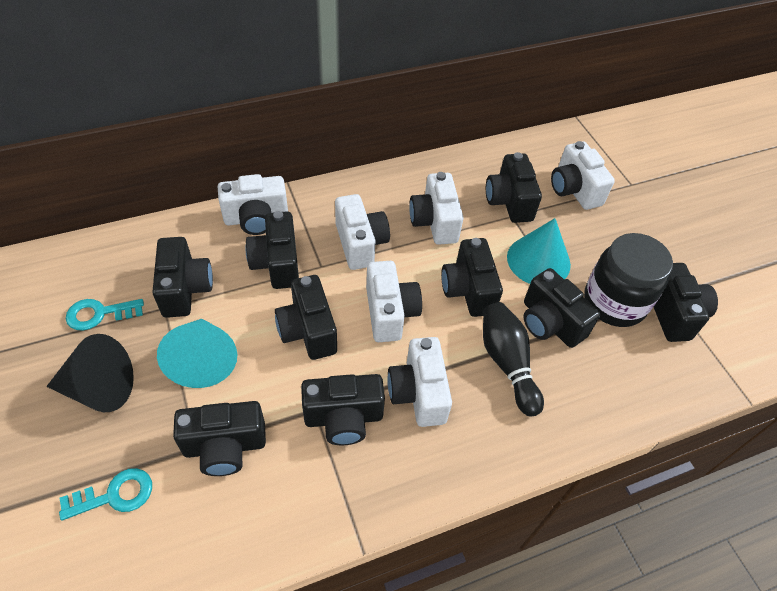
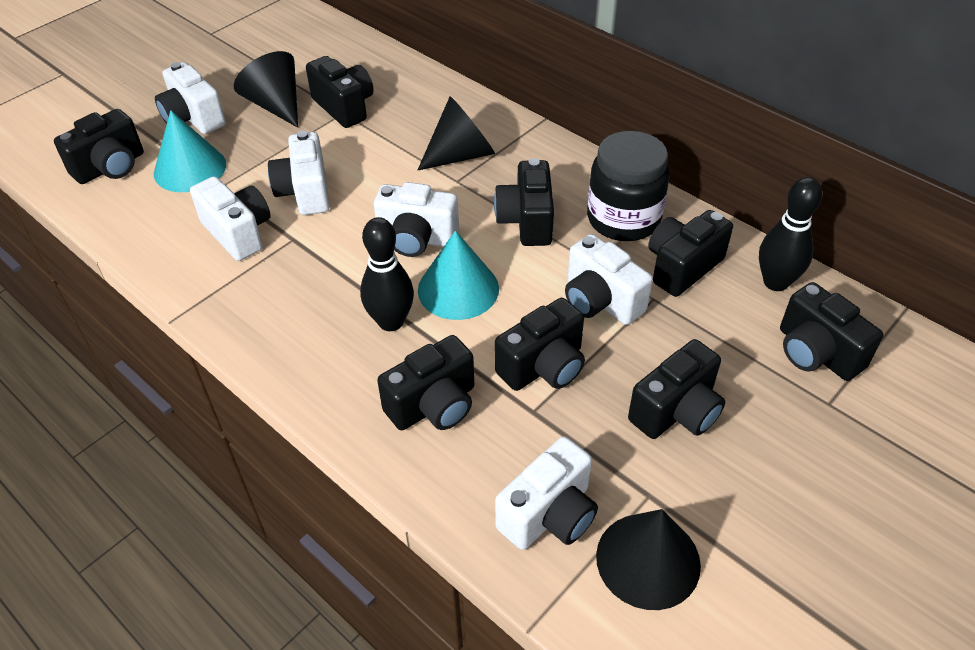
black bowling pin: 1 -> 2
black camera: 9 -> 8
black cone: 1 -> 3
turquoise key: 2 -> 0

